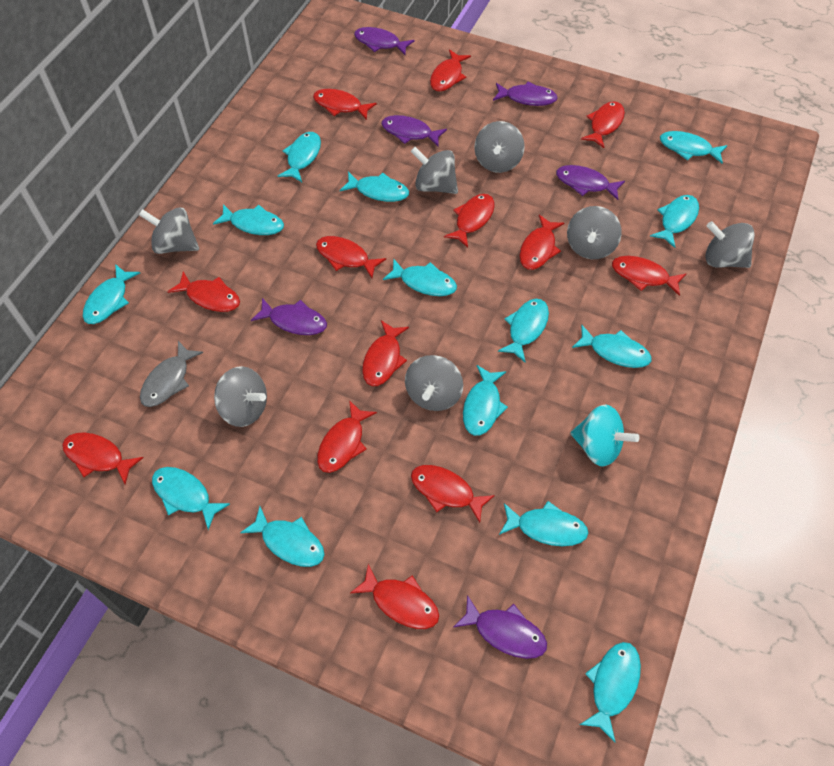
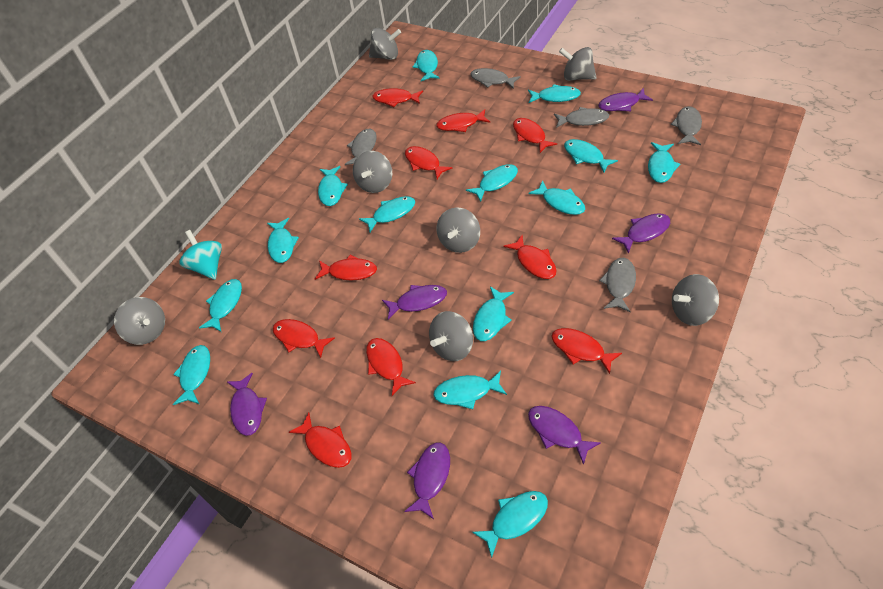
grey fish: 1 -> 5
red fish: 13 -> 10

